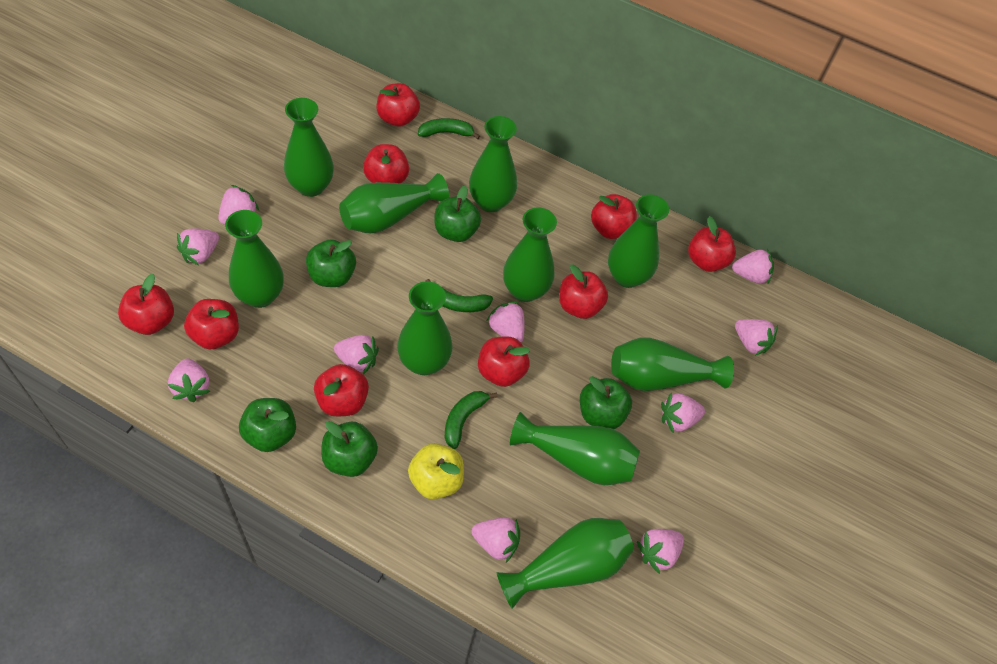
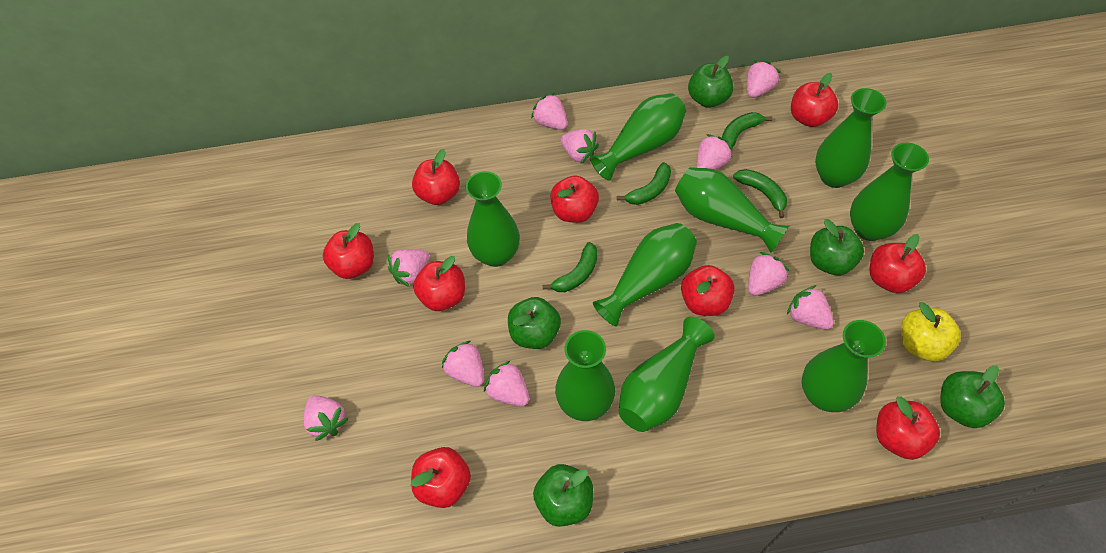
green banana: 3 -> 4
green vase: 10 -> 9

